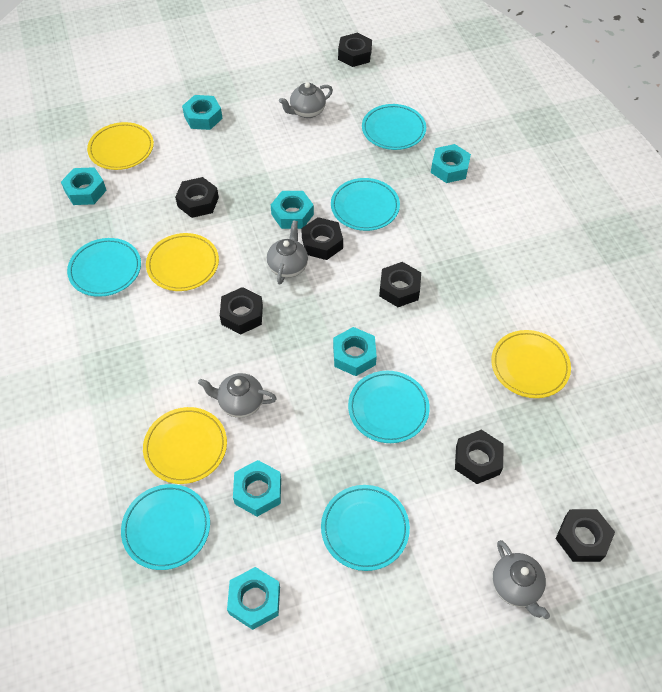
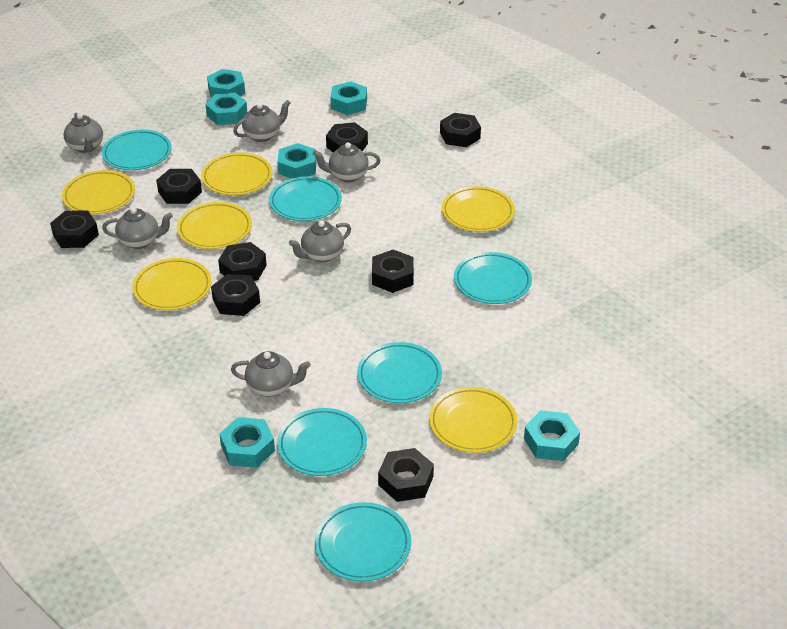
black nut: 7 -> 8
grey teapot: 4 -> 6
turquoise nut: 7 -> 6
yellow plate: 4 -> 6

